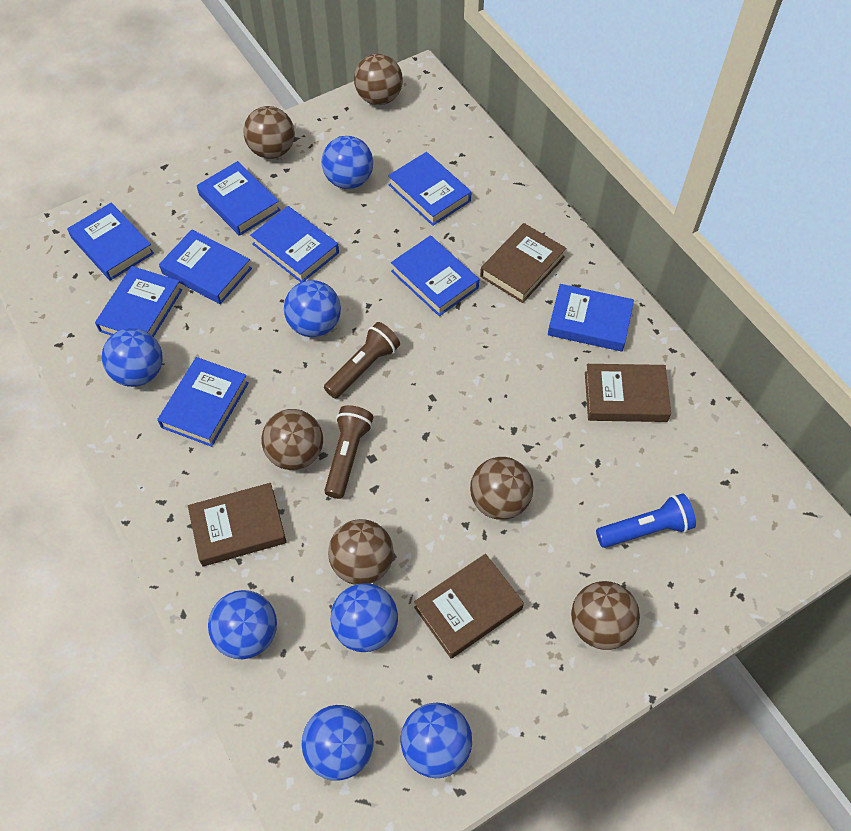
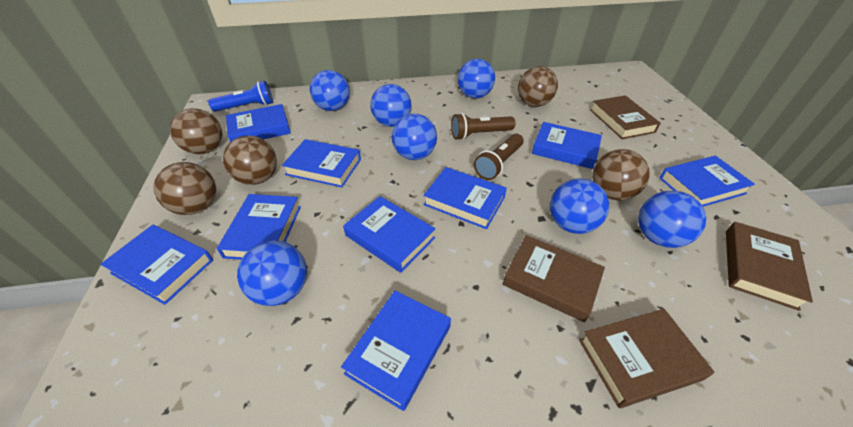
brown ball: 6 -> 5

